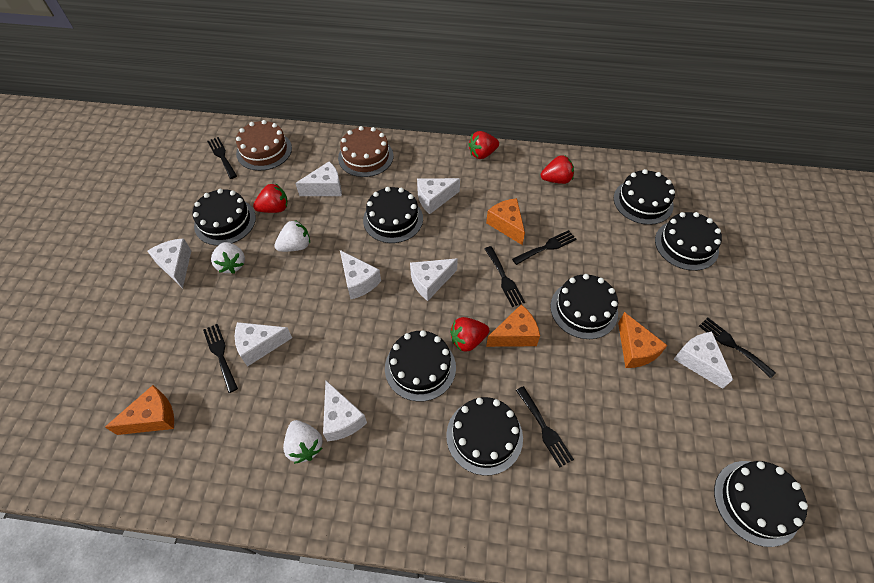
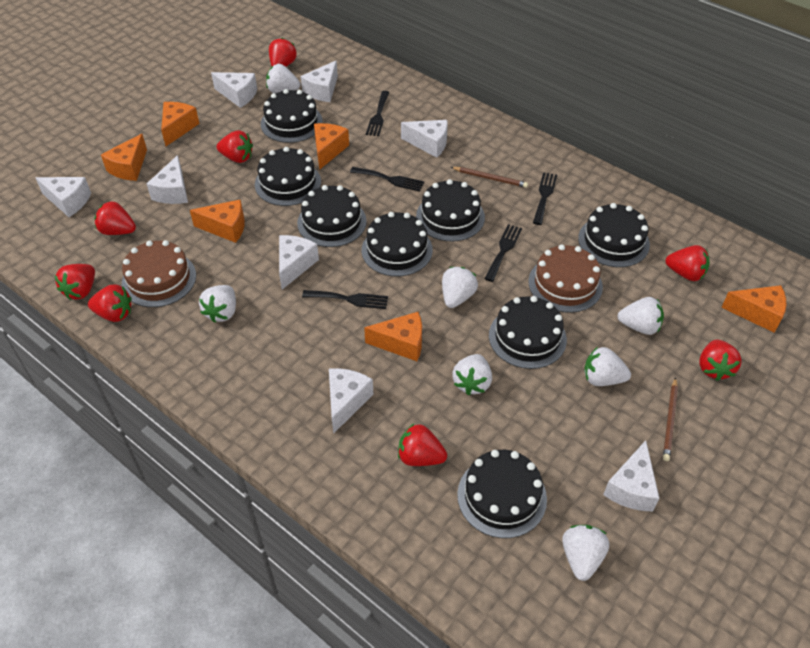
black fork: 6 -> 5
brown pencil: 0 -> 2
orange cheese: 4 -> 6
red strawberry: 4 -> 8
white strawberry: 3 -> 7

